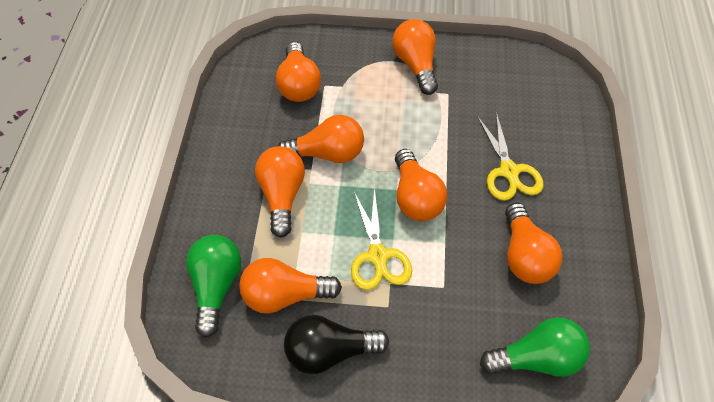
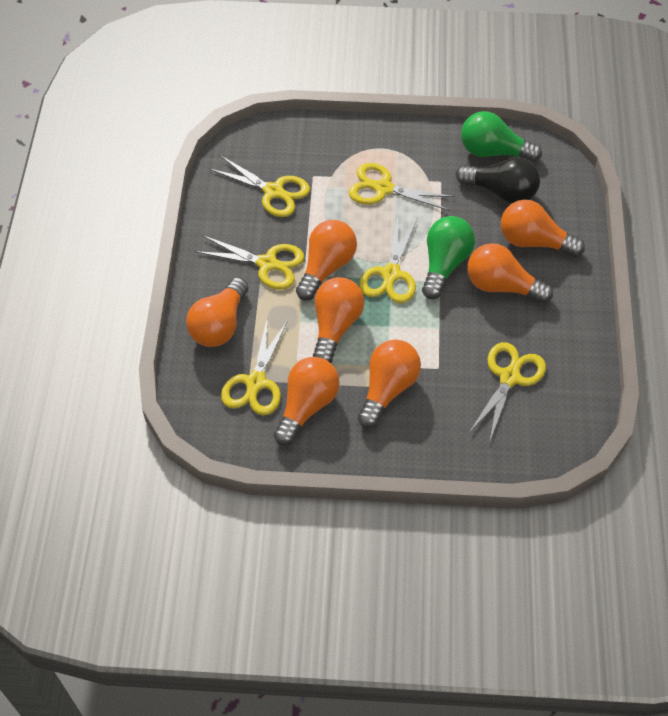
yellow scissors: 2 -> 6

